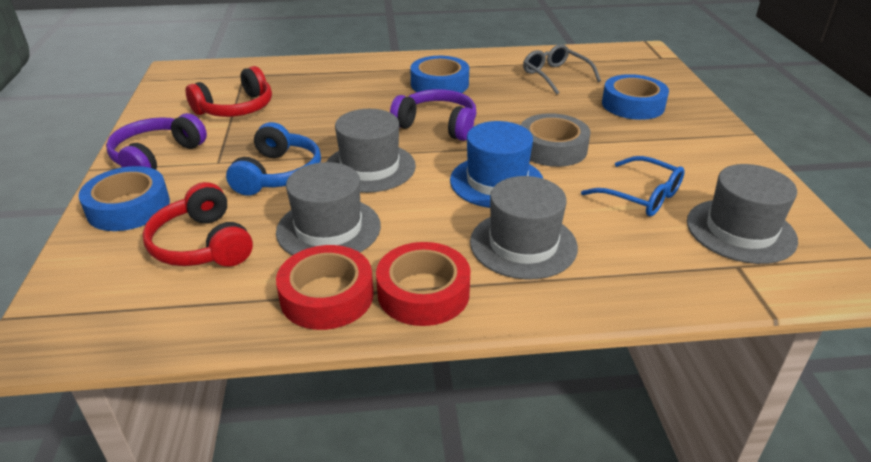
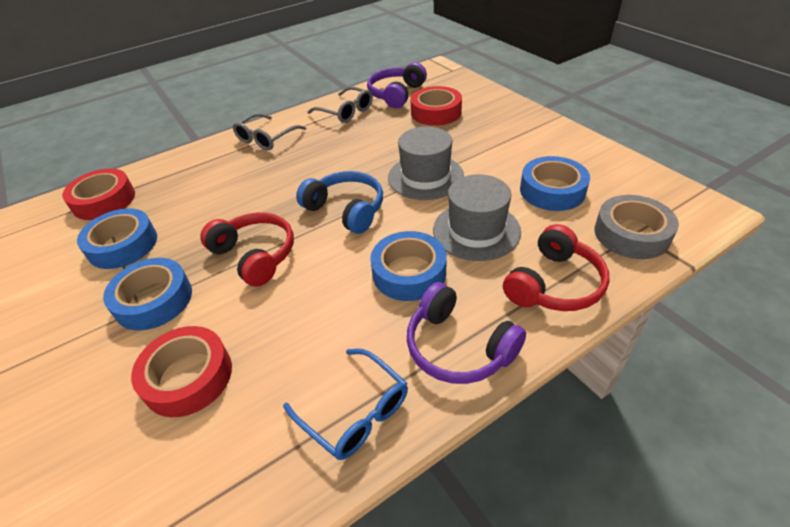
blue hat: 1 -> 0
blue tape: 3 -> 4
grey glasses: 1 -> 2
grey hat: 4 -> 2
red tape: 2 -> 3

